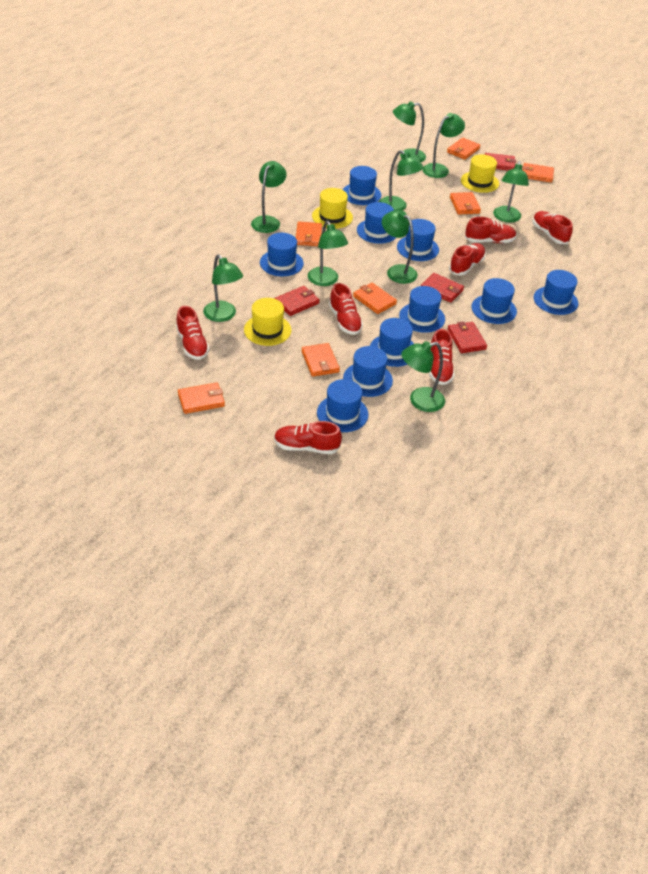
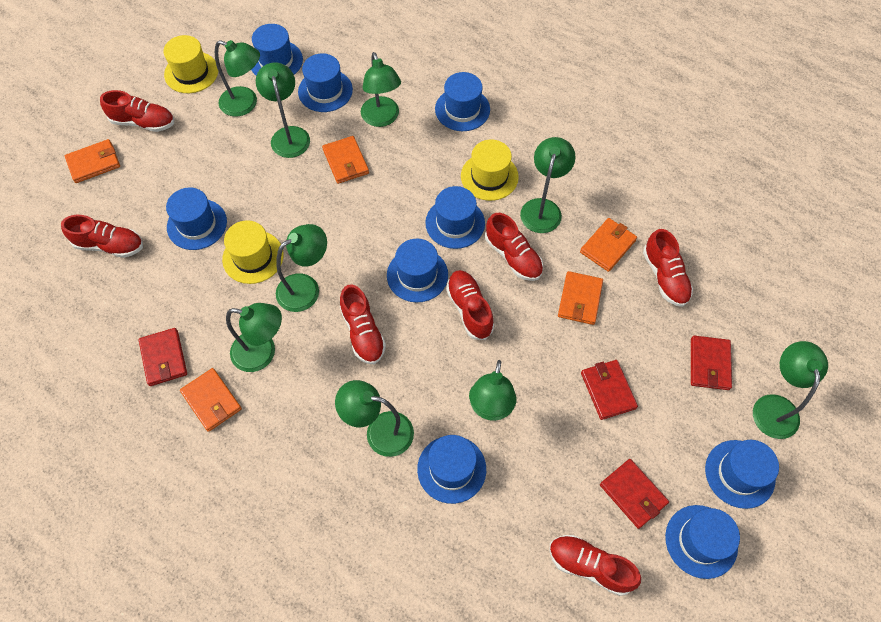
blue hat: 10 -> 9
orange wallet: 7 -> 5

